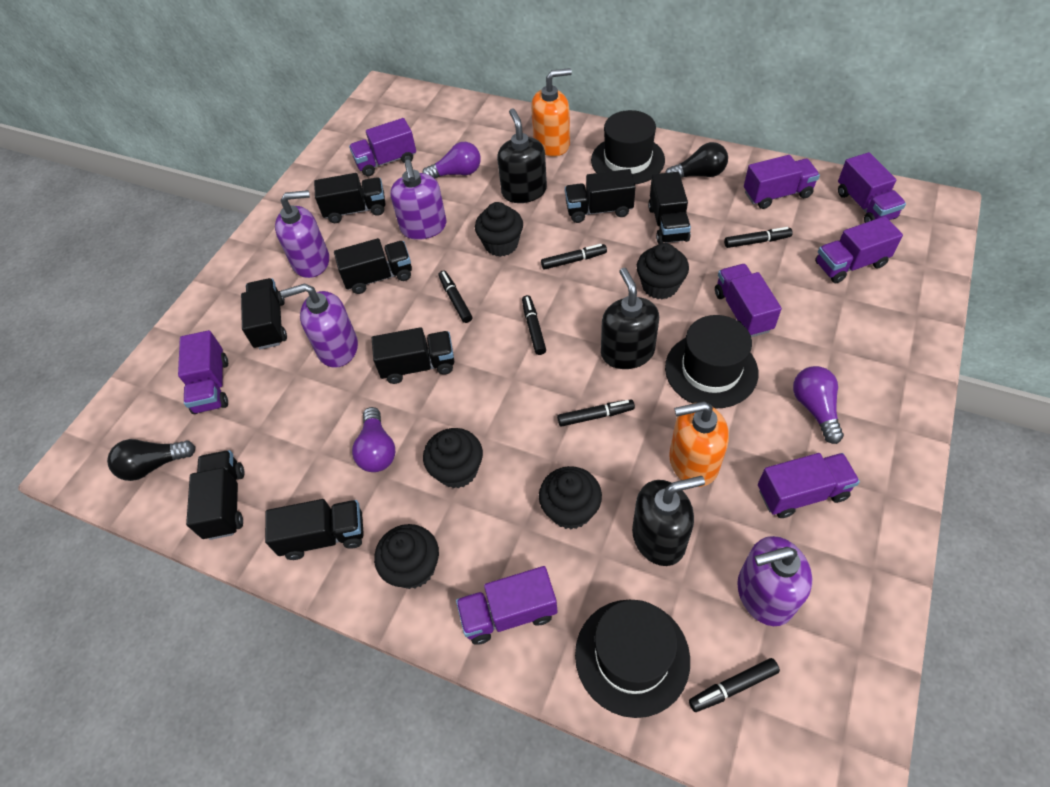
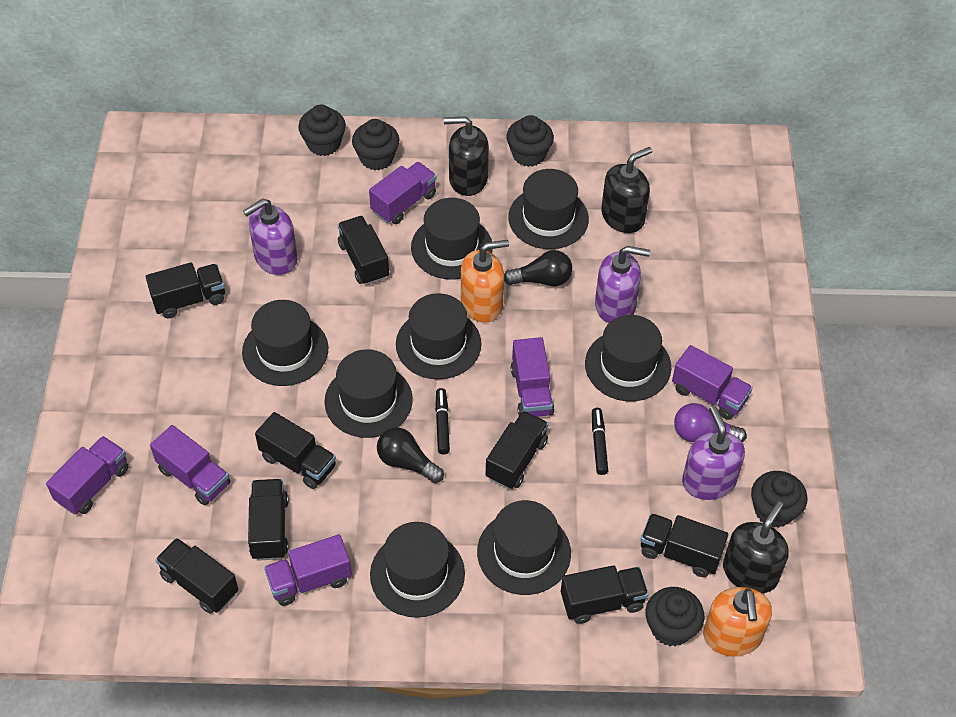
black hat: 3 -> 8
black marker: 6 -> 2
purple light bulb: 3 -> 1
purple soap dispenser: 4 -> 3
purple truck: 8 -> 6

